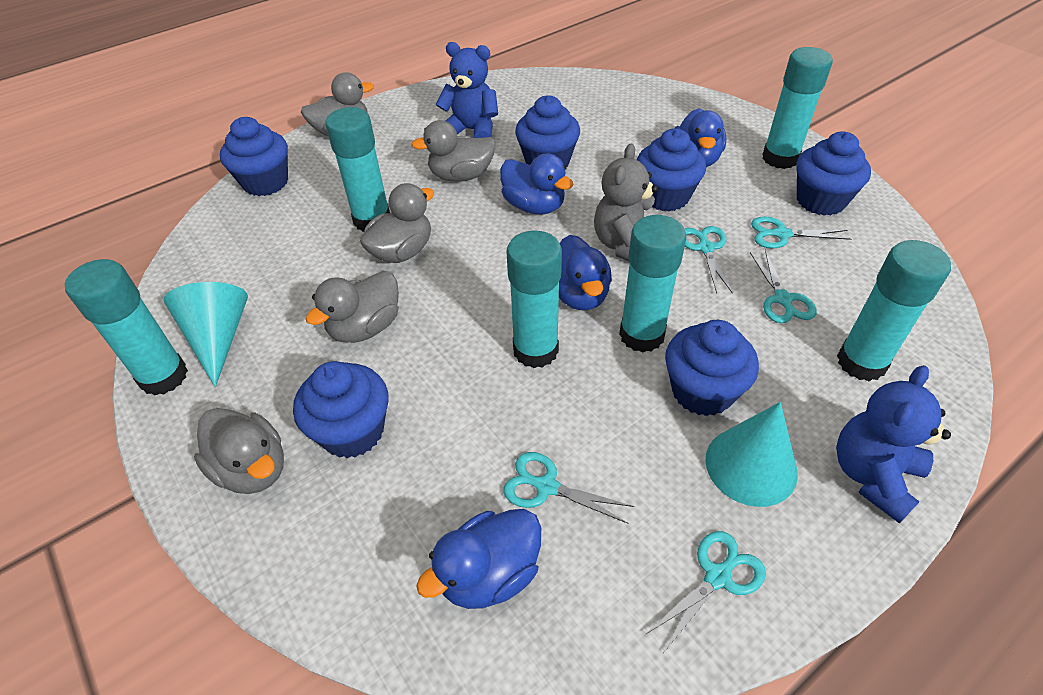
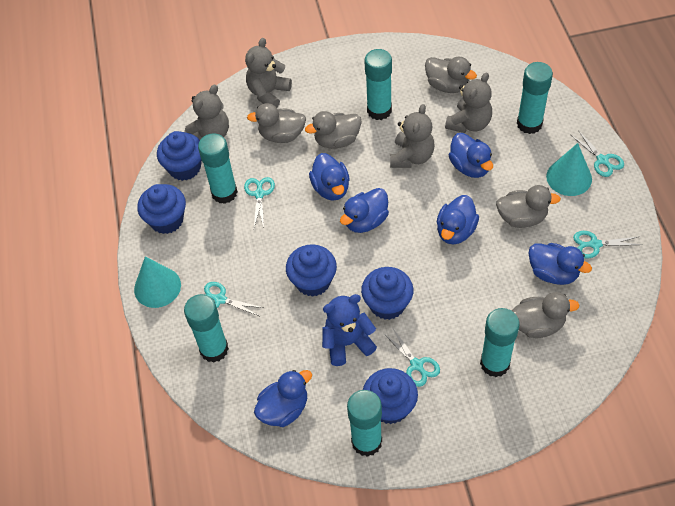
blue cupcake: 6 -> 5
blue duck: 4 -> 6
blue teddy bear: 2 -> 1
grey teddy bear: 1 -> 4

